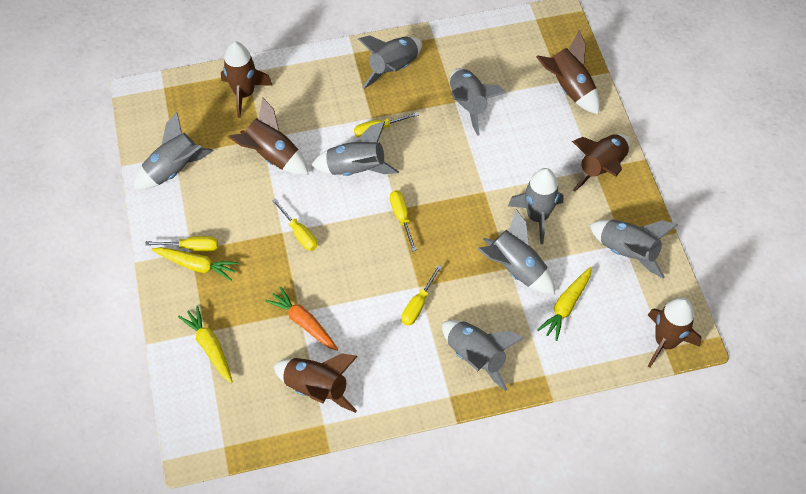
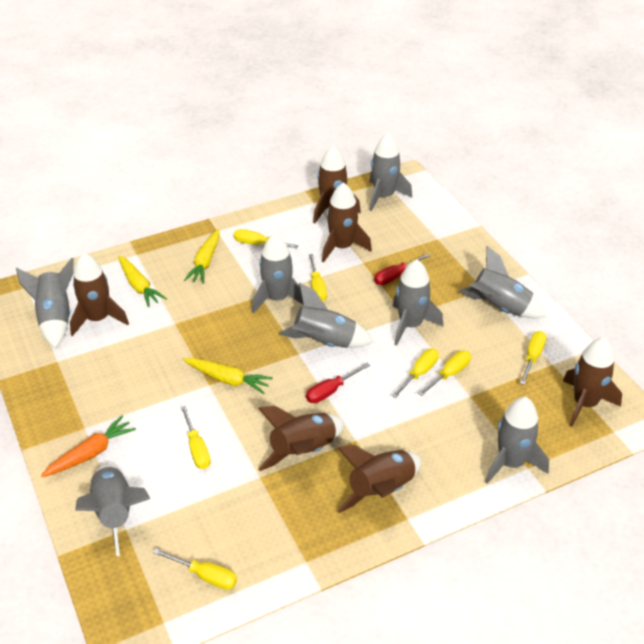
red screwdriver: 0 -> 2
yellow screwdriver: 5 -> 7

